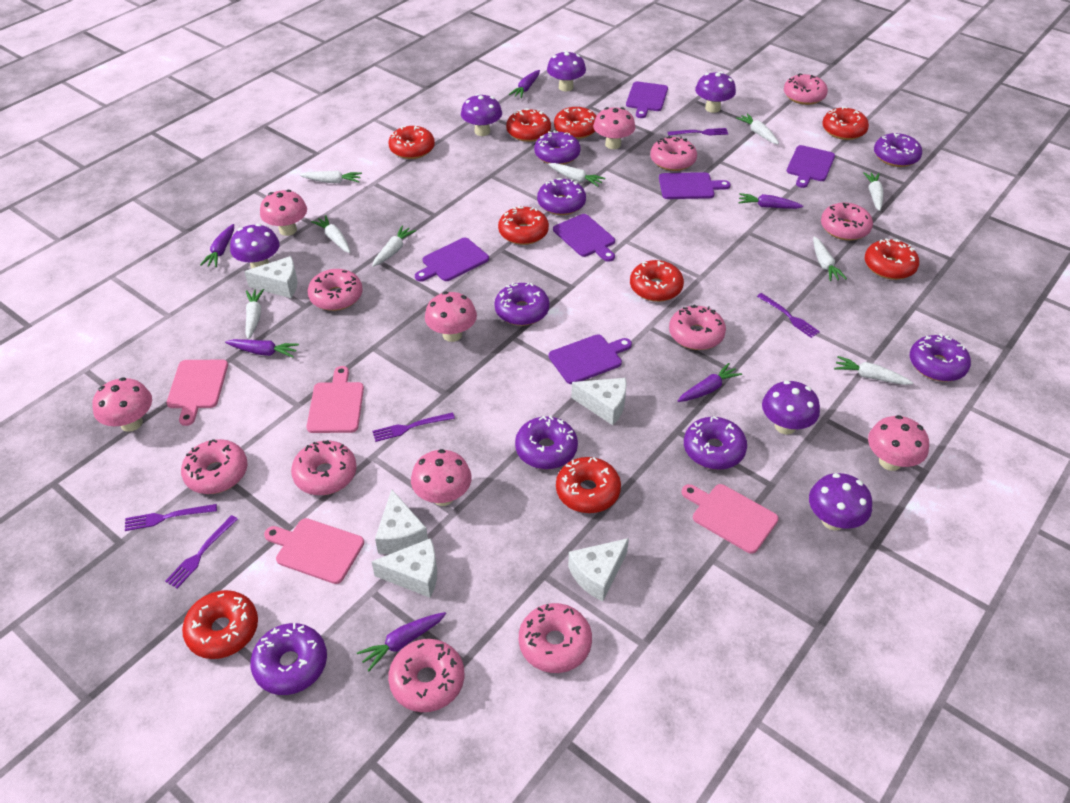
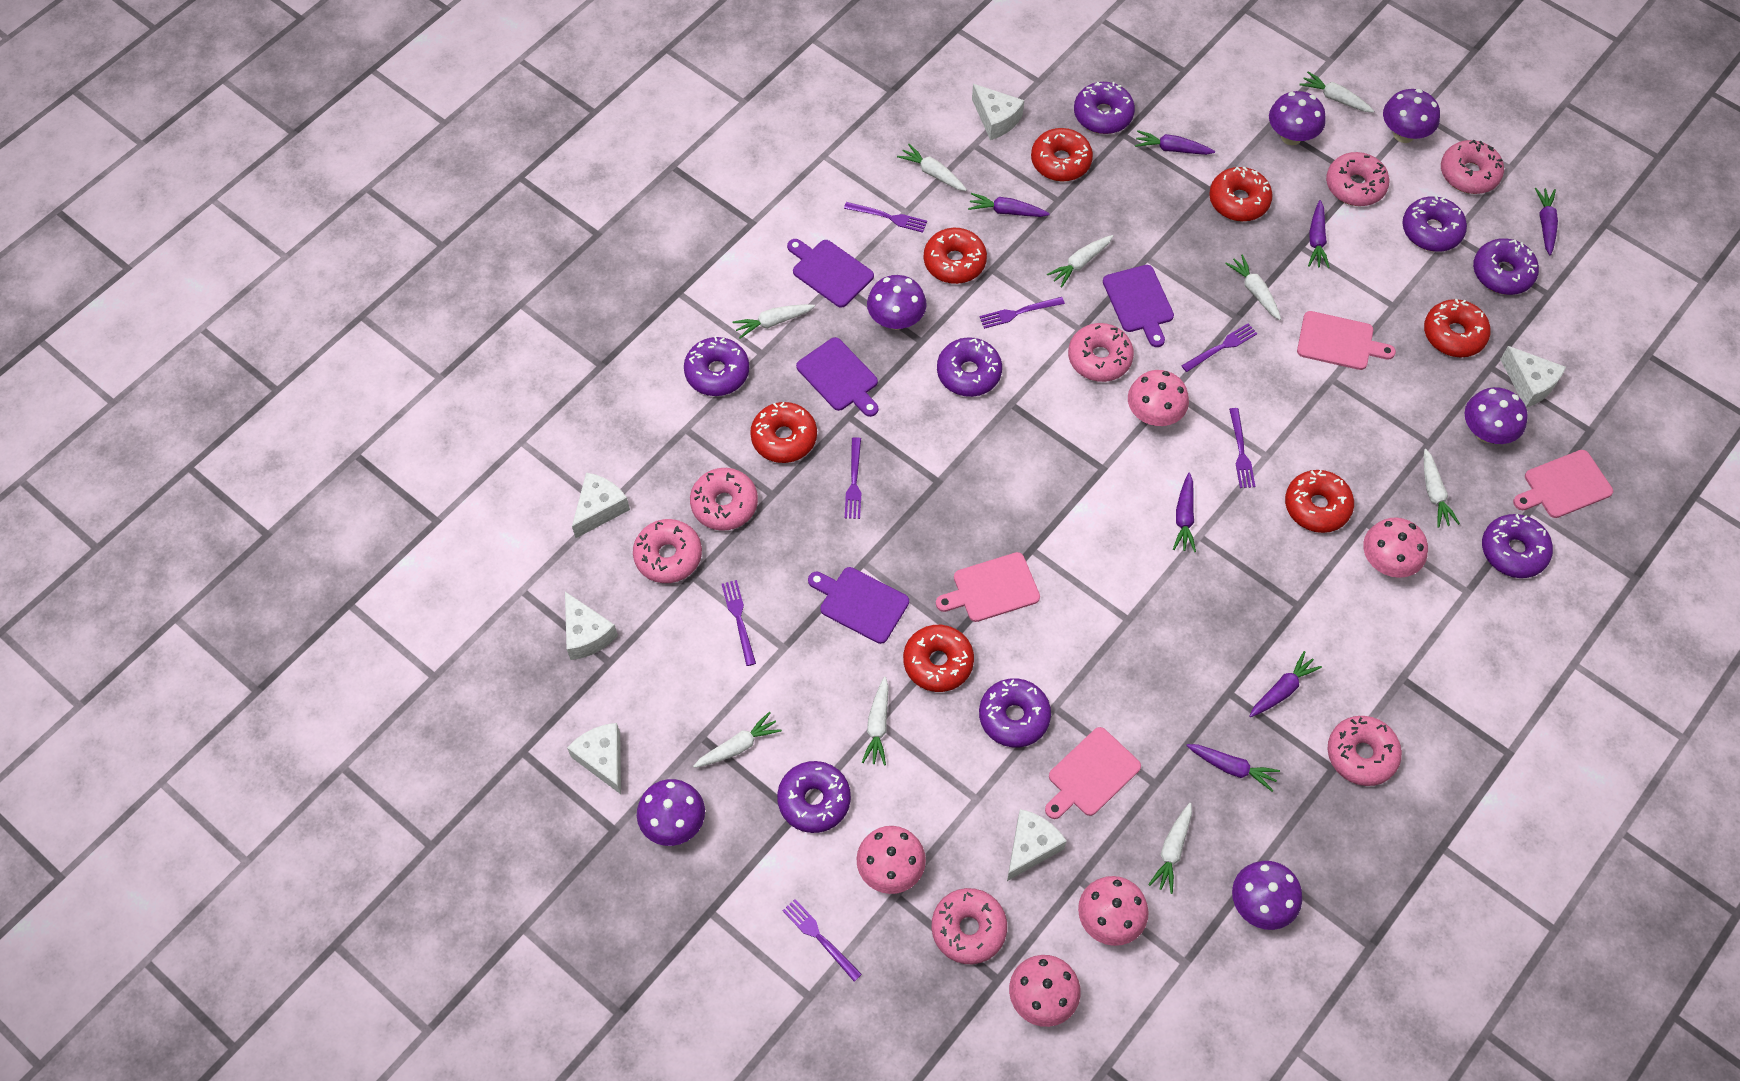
pink donut: 9 -> 7
pink mushroom: 6 -> 5
purple carrot: 6 -> 7
purple cutting board: 6 -> 4
purple fork: 5 -> 7
red donut: 9 -> 7
white cheese: 5 -> 6

